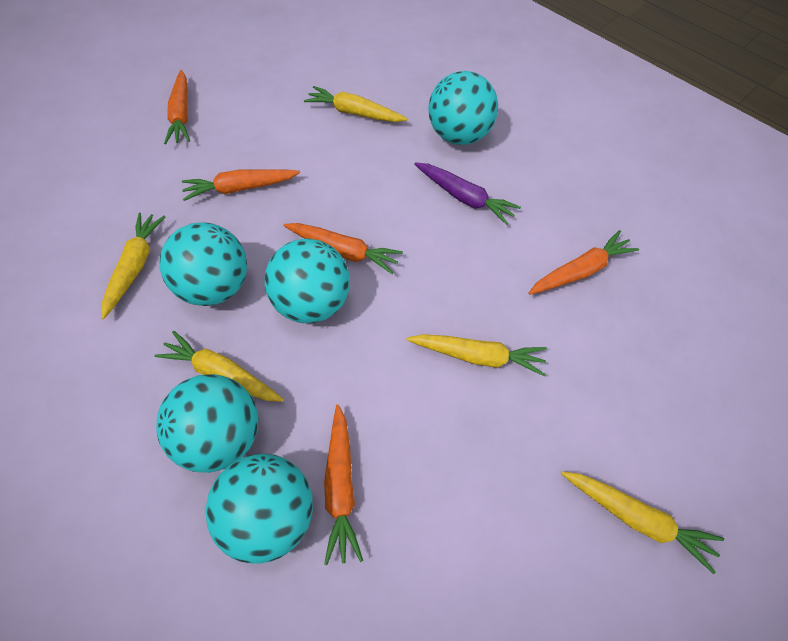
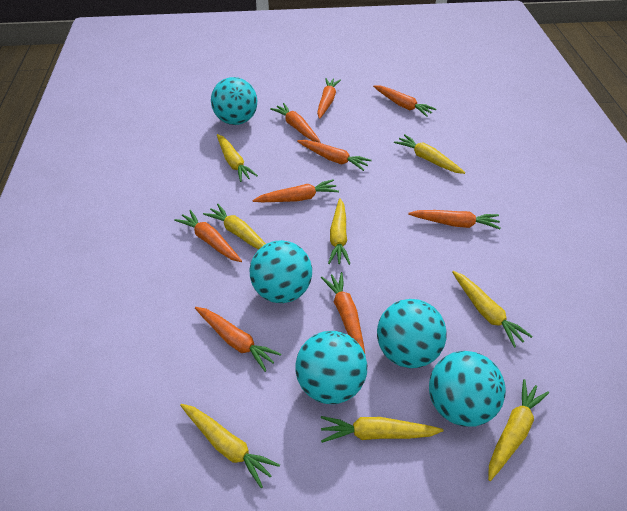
orange carrot: 5 -> 9
purple carrot: 1 -> 0
yellow carrot: 5 -> 8

